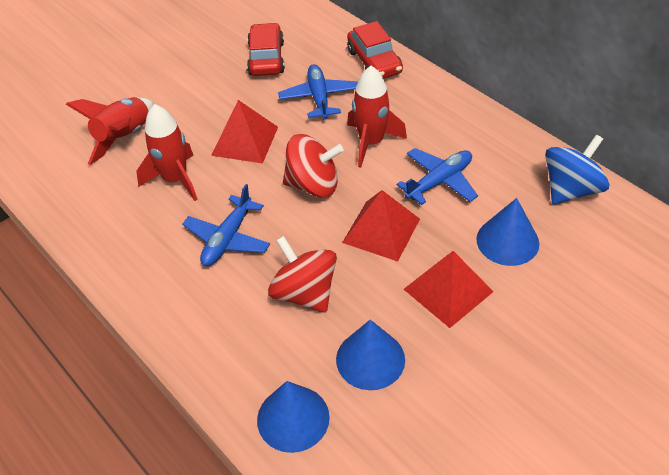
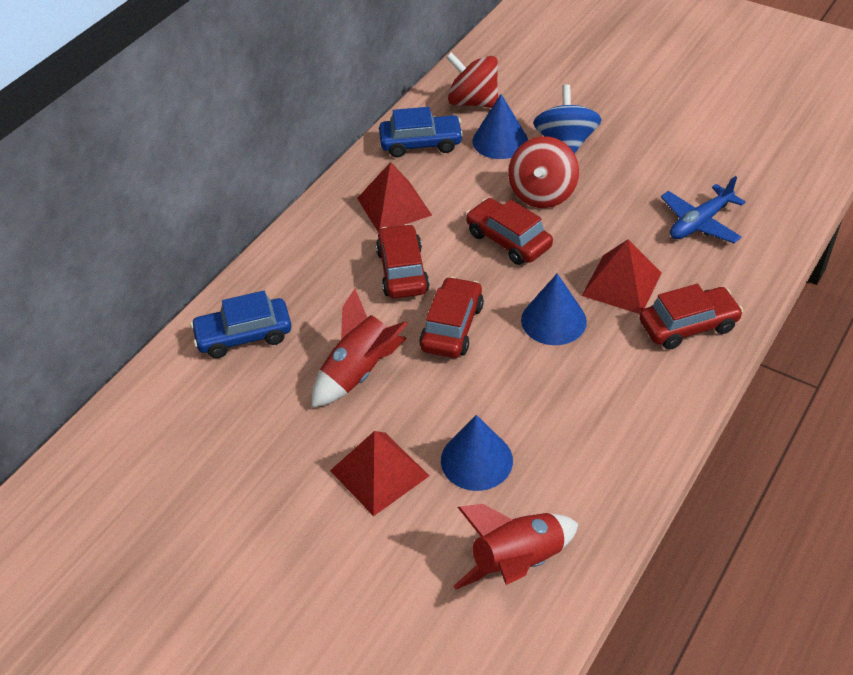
blue car: 0 -> 2
blue plane: 3 -> 1
red car: 2 -> 4
red rocket: 3 -> 2

